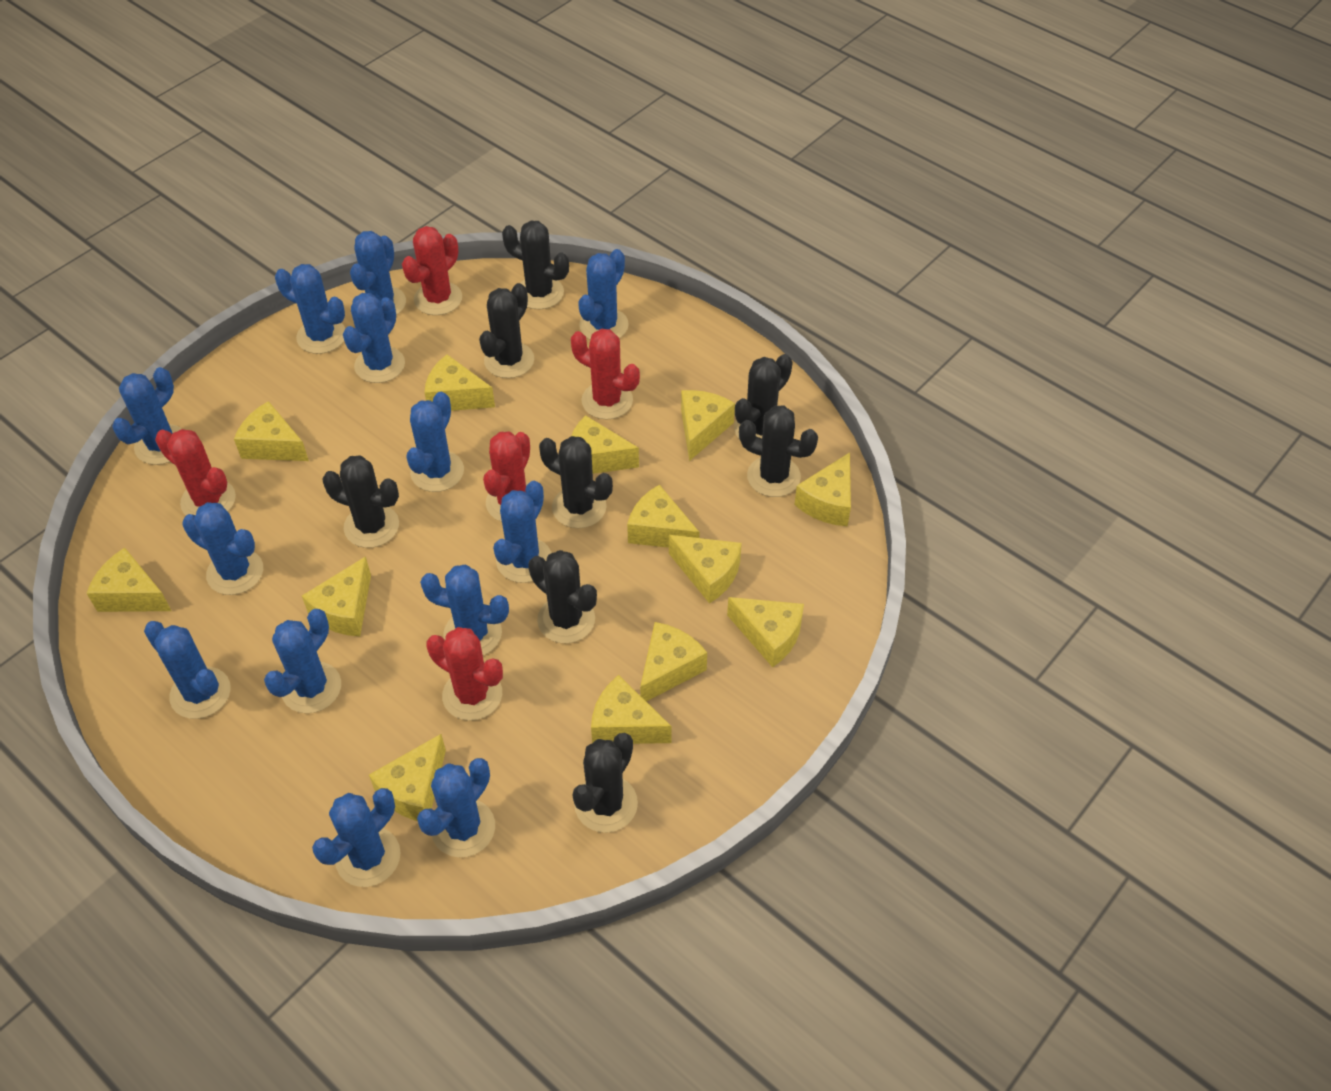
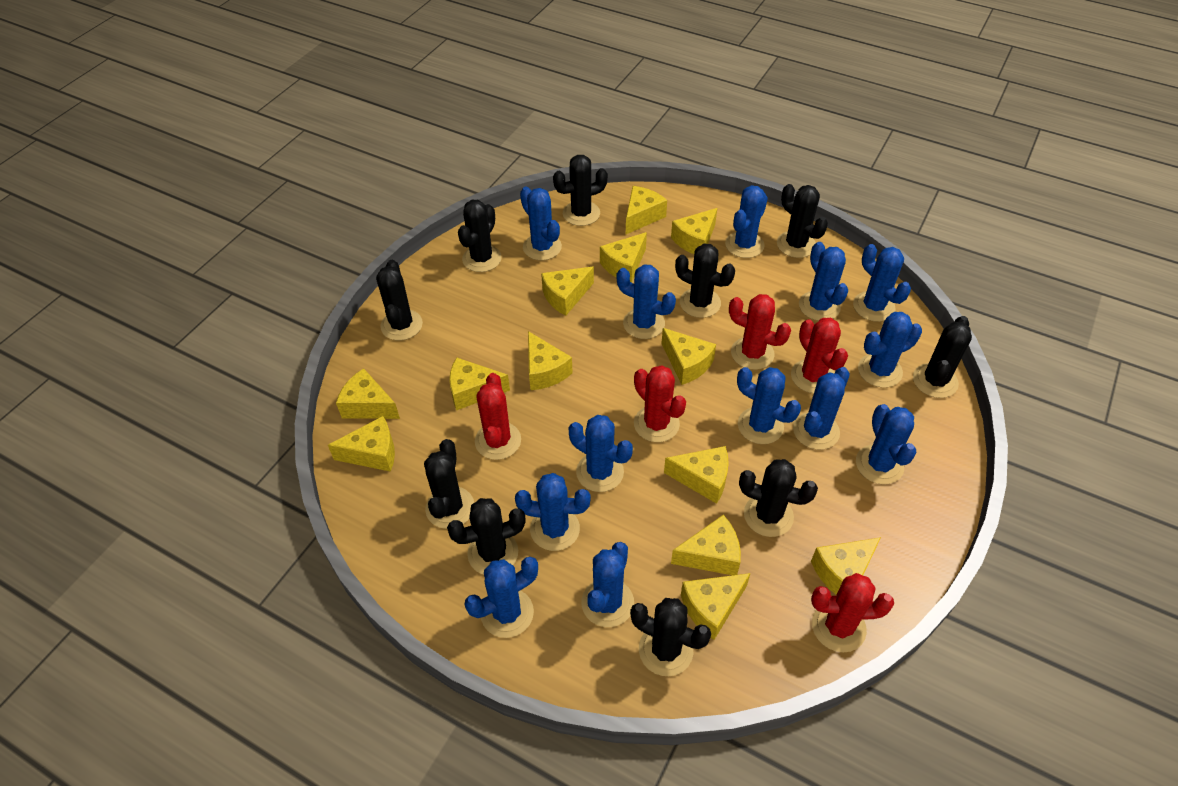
black cactus: 8 -> 10

